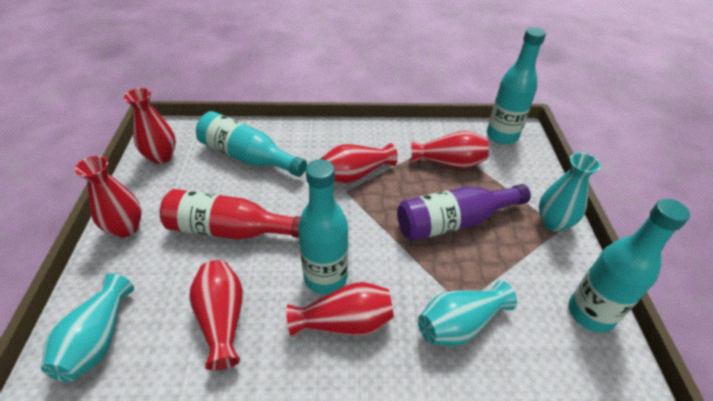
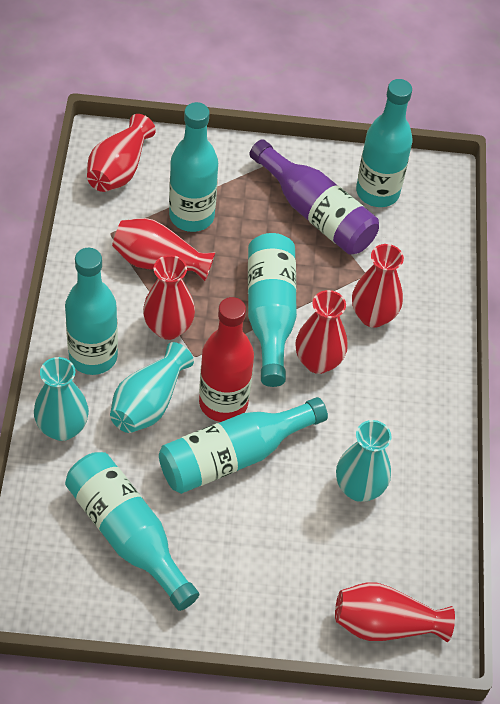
turquoise bottle: 4 -> 6

